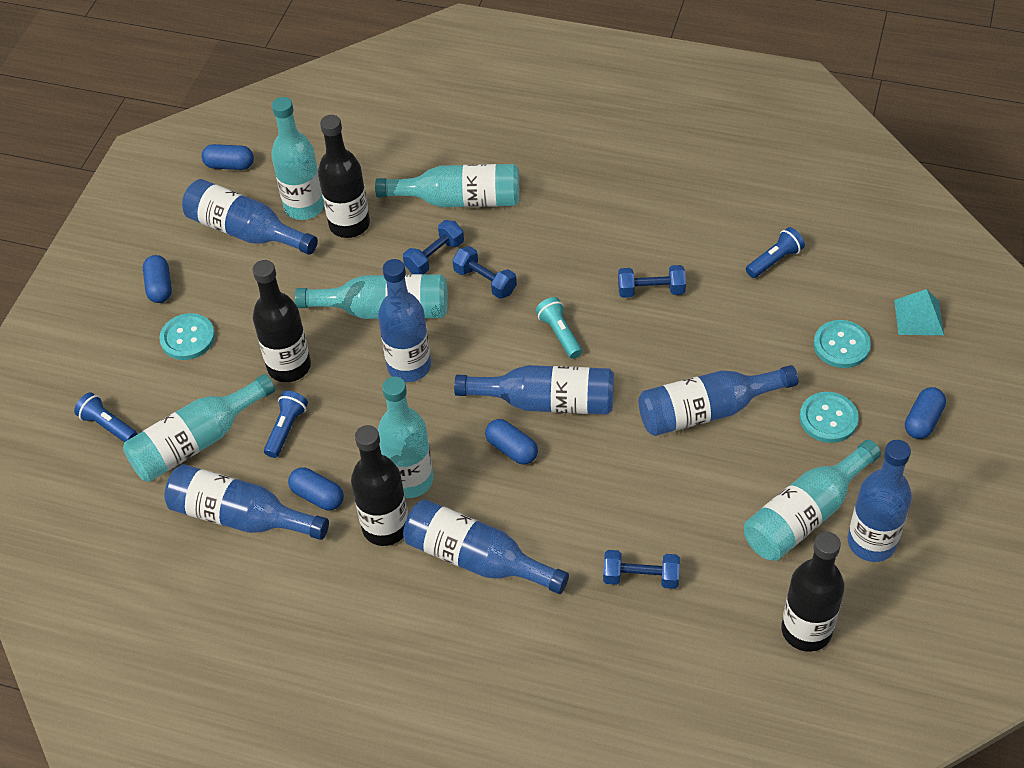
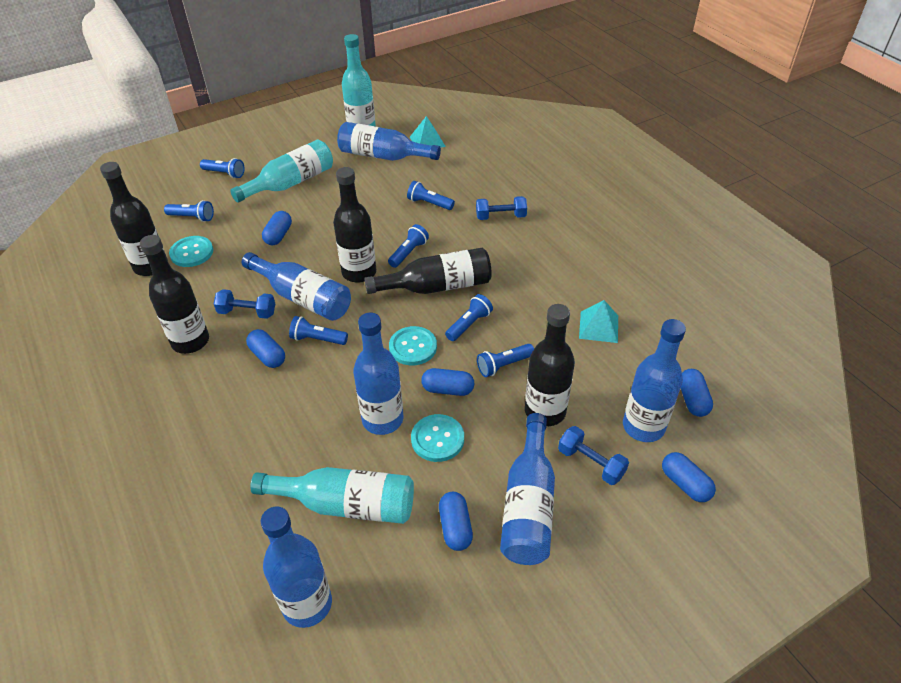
black bottle: 4 -> 5
blue bottle: 7 -> 6
blue capsule: 5 -> 6
blue dumbbell: 4 -> 3
blue flashlight: 3 -> 7
turquoise bottle: 6 -> 3
turquoise flashlight: 1 -> 0
turquoise pyramid: 1 -> 2

